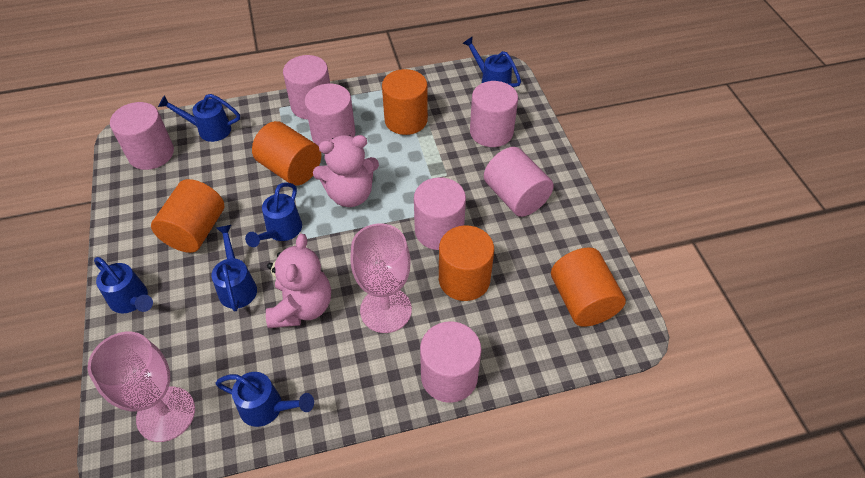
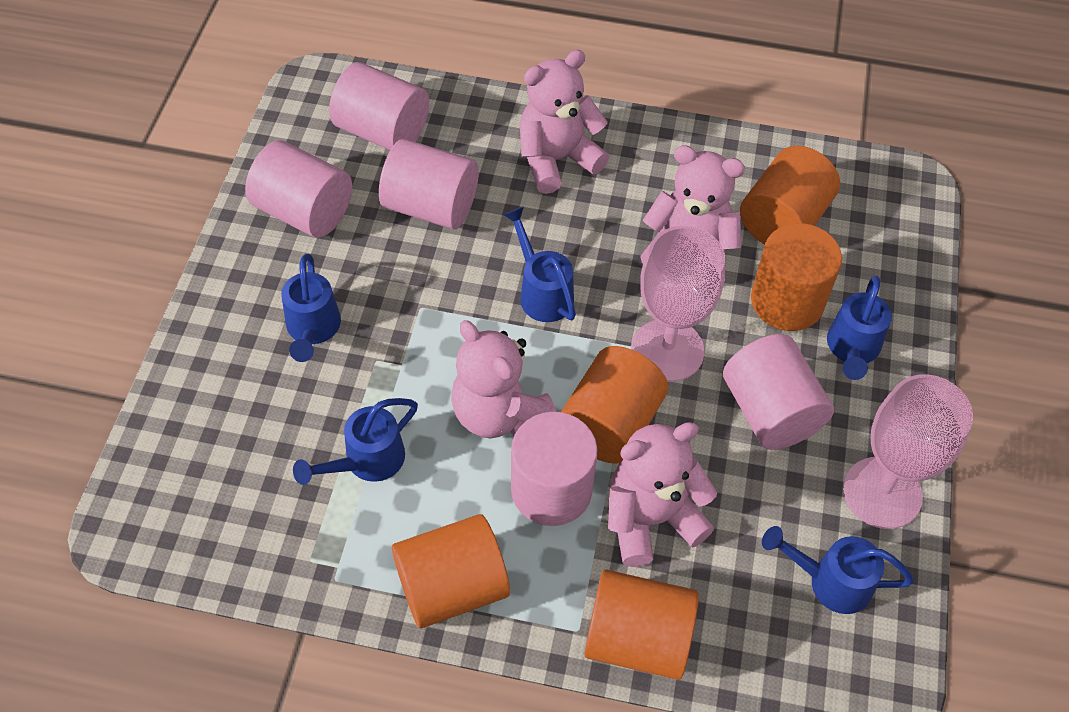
blue watering can: 6 -> 5
pink cylinder: 7 -> 5
pink teddy bear: 2 -> 4

